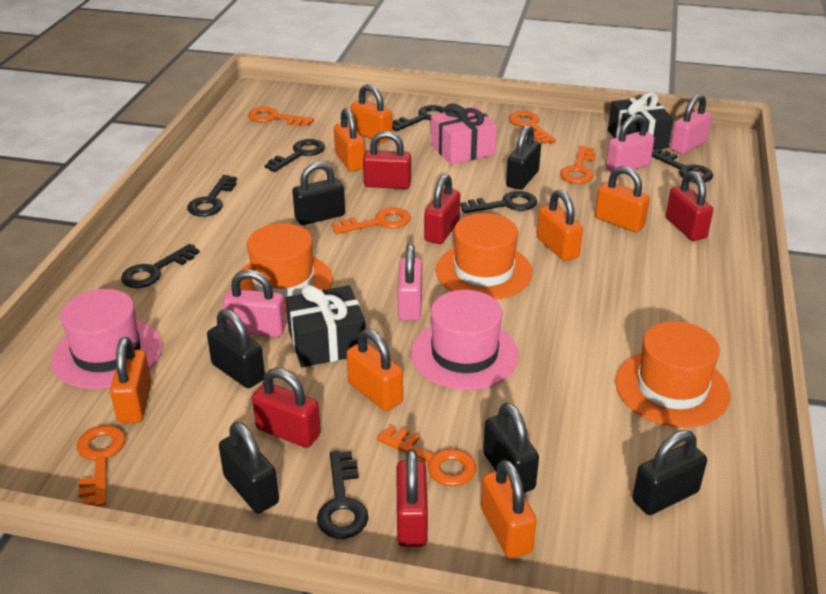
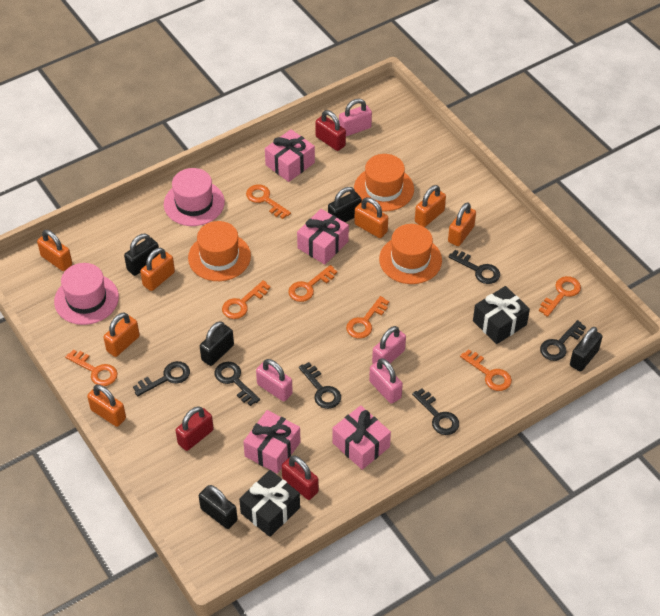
black key: 7 -> 6
black padlock: 6 -> 5
orange key: 6 -> 7
pink gift: 1 -> 4
red padlock: 5 -> 3

